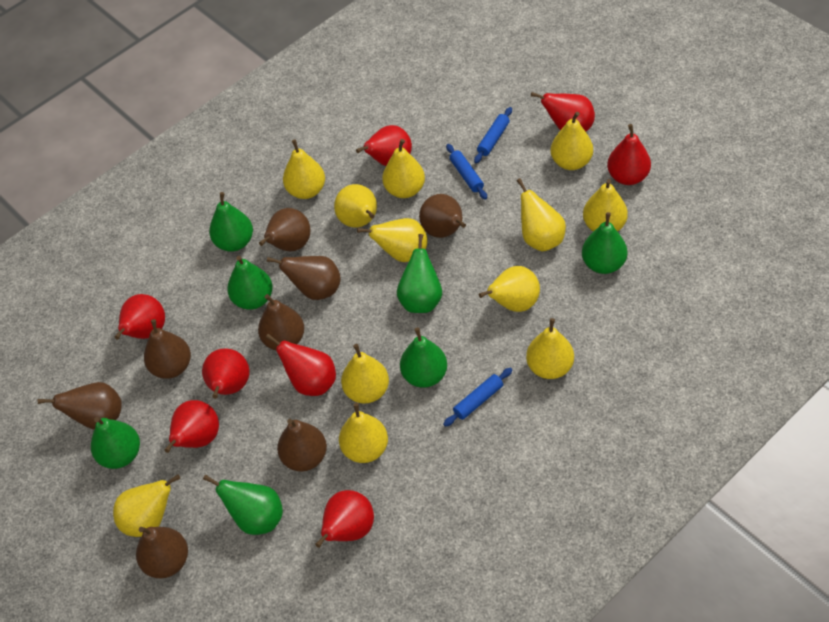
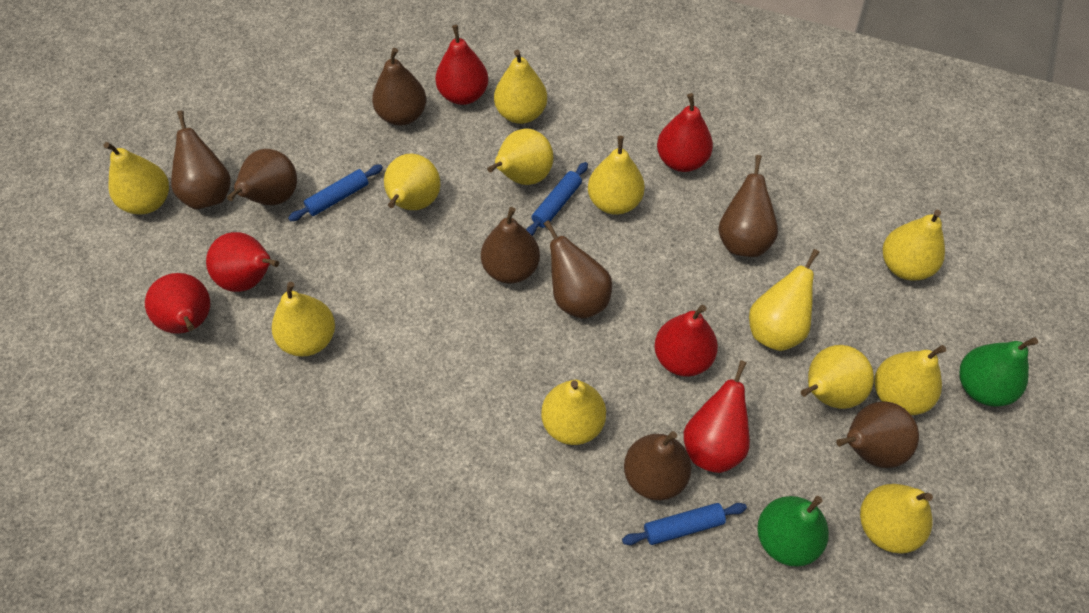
green pear: 7 -> 2
red pear: 8 -> 6

